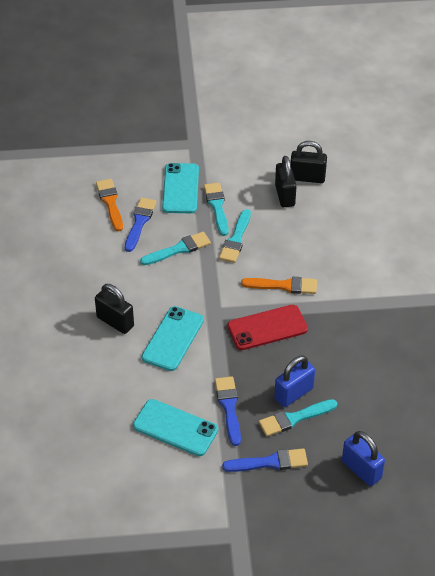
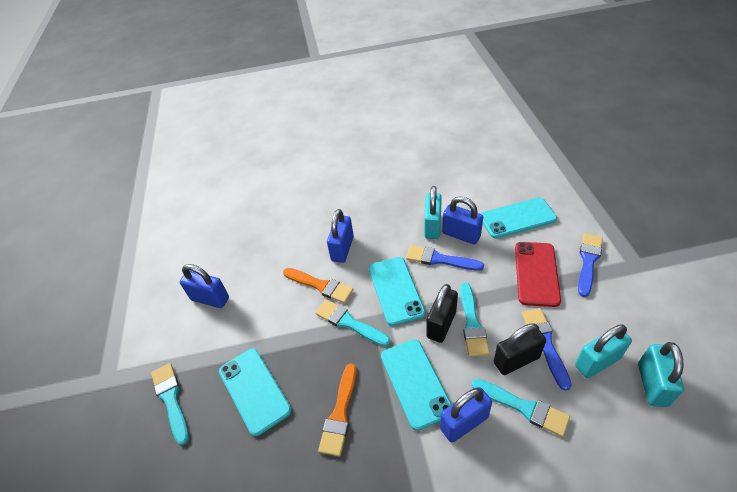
black padlock: 3 -> 2
blue padlock: 2 -> 4
turquoise padlock: 0 -> 3
turquoise phone: 3 -> 4

